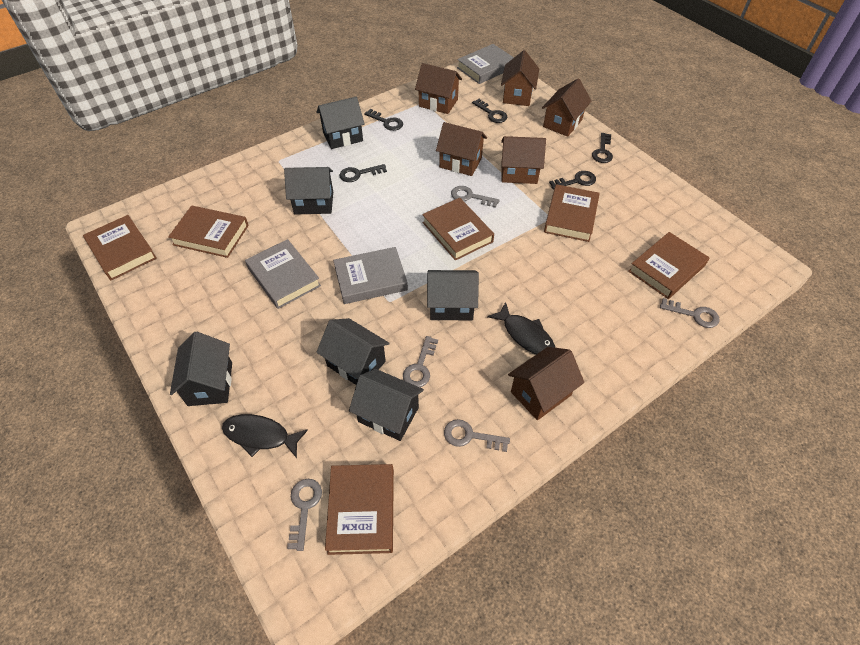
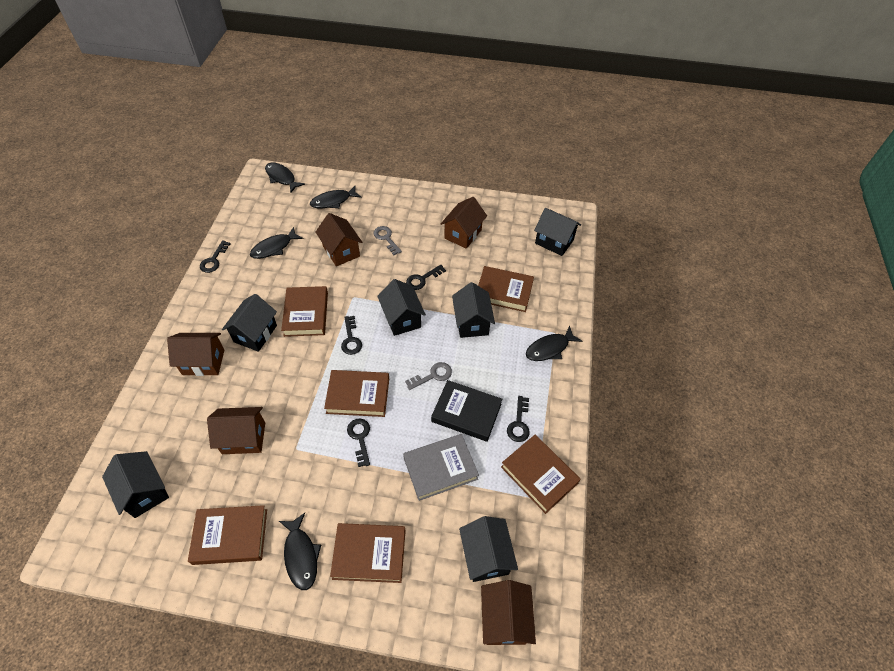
black book: 0 -> 1
black fish: 2 -> 5
brown house: 6 -> 5
grey book: 3 -> 1
grey key: 5 -> 2

